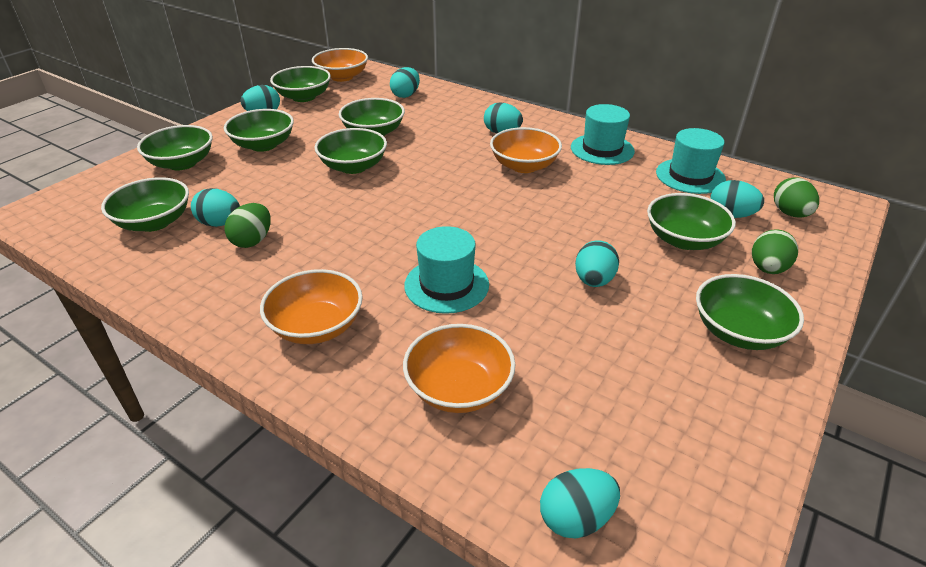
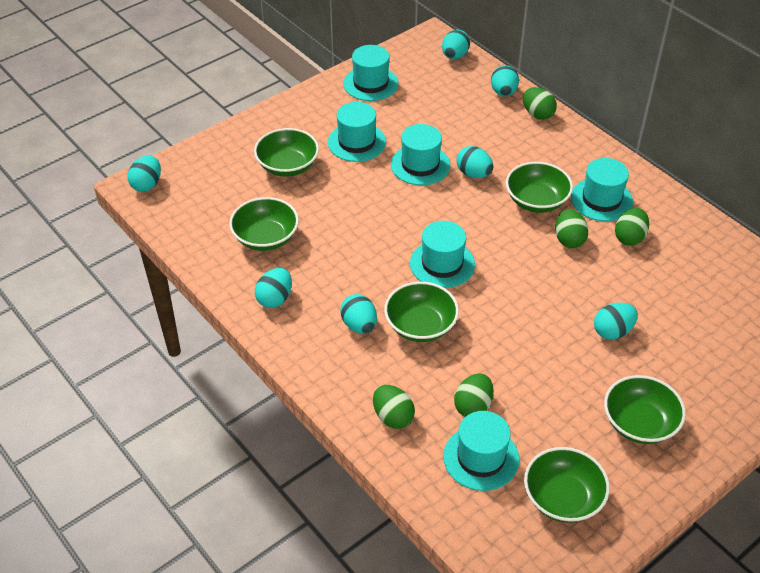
green bowl: 8 -> 6
green egg: 3 -> 5
orange bowl: 4 -> 0
turquoise hat: 3 -> 6

